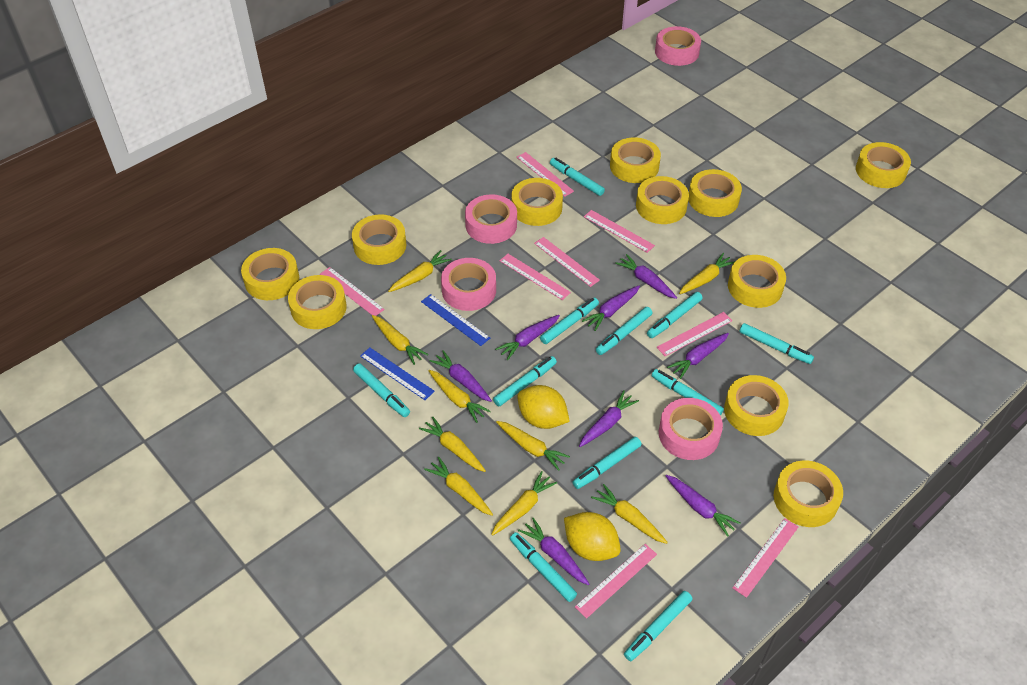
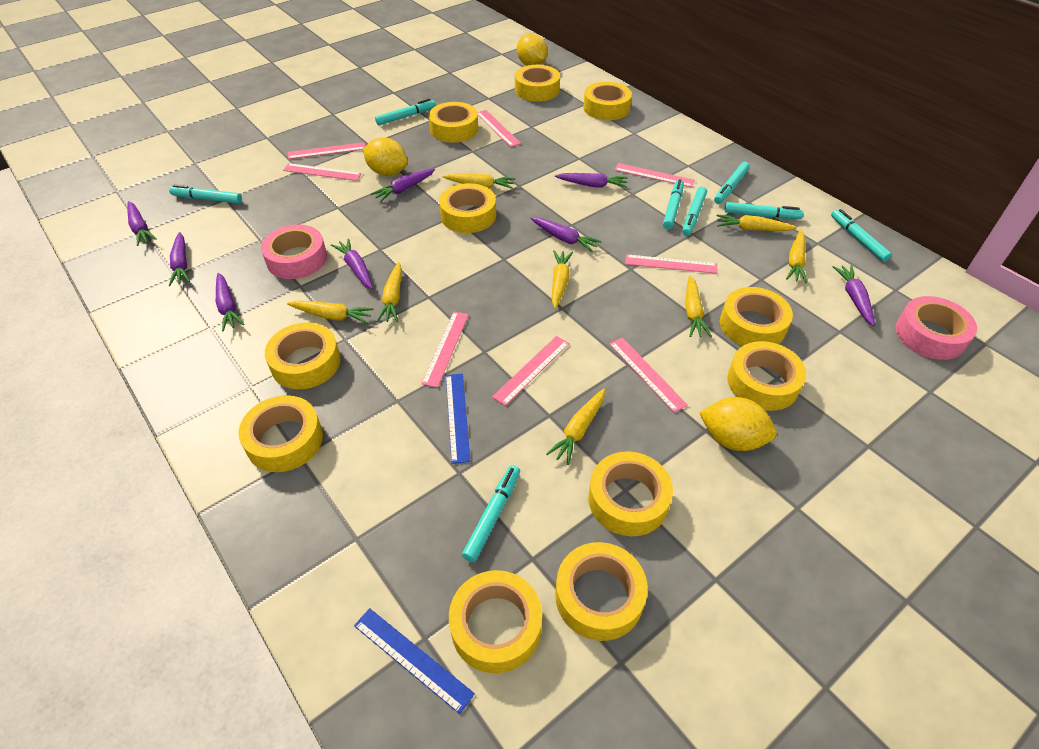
pink tape: 4 -> 2
turquoise marker: 11 -> 8
yellow carrot: 9 -> 8
yellow lemon: 2 -> 3

